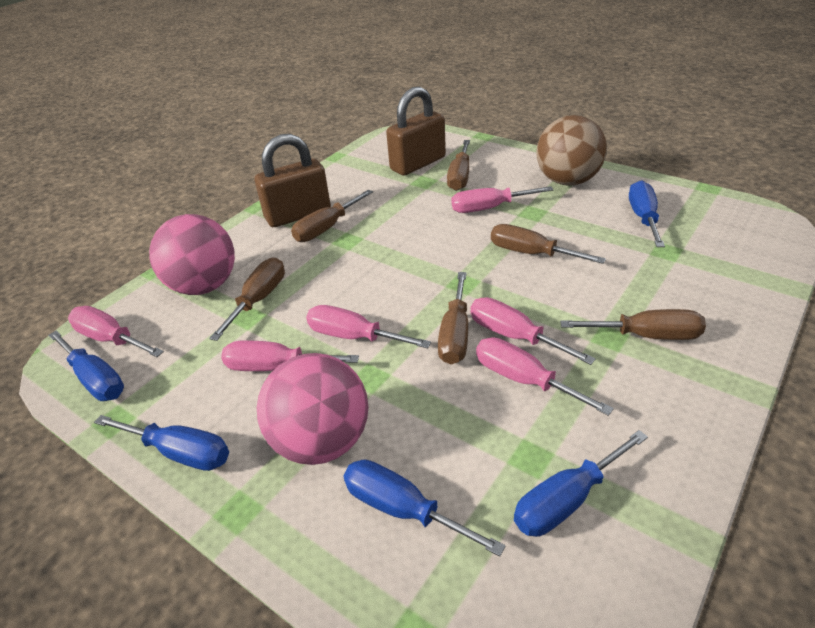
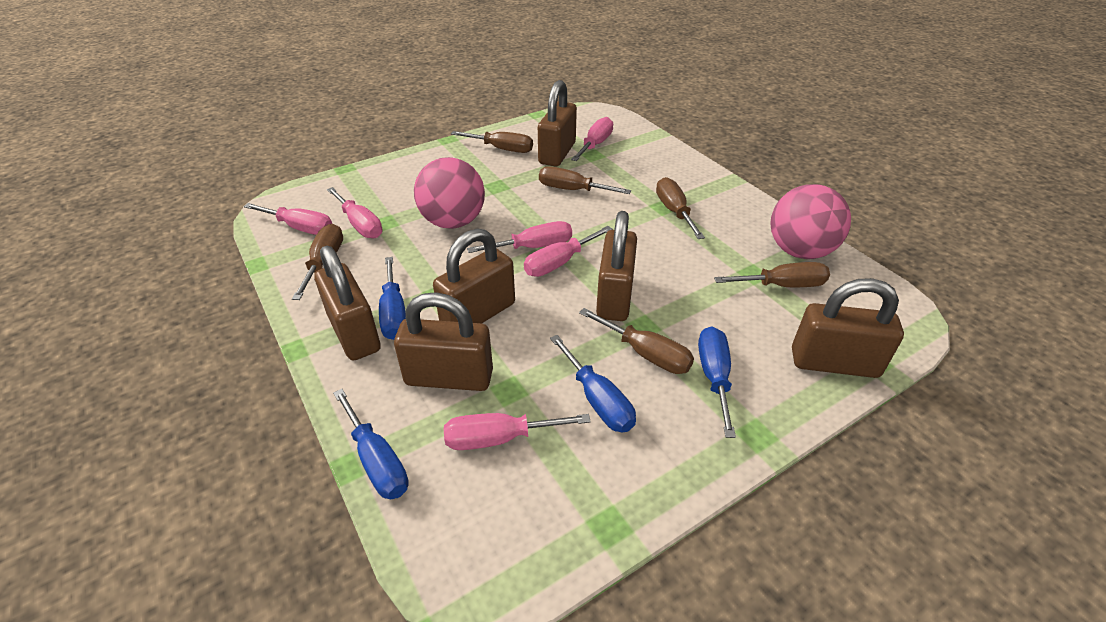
blue screwdriver: 5 -> 4
brown ball: 1 -> 0
brown padlock: 2 -> 6

